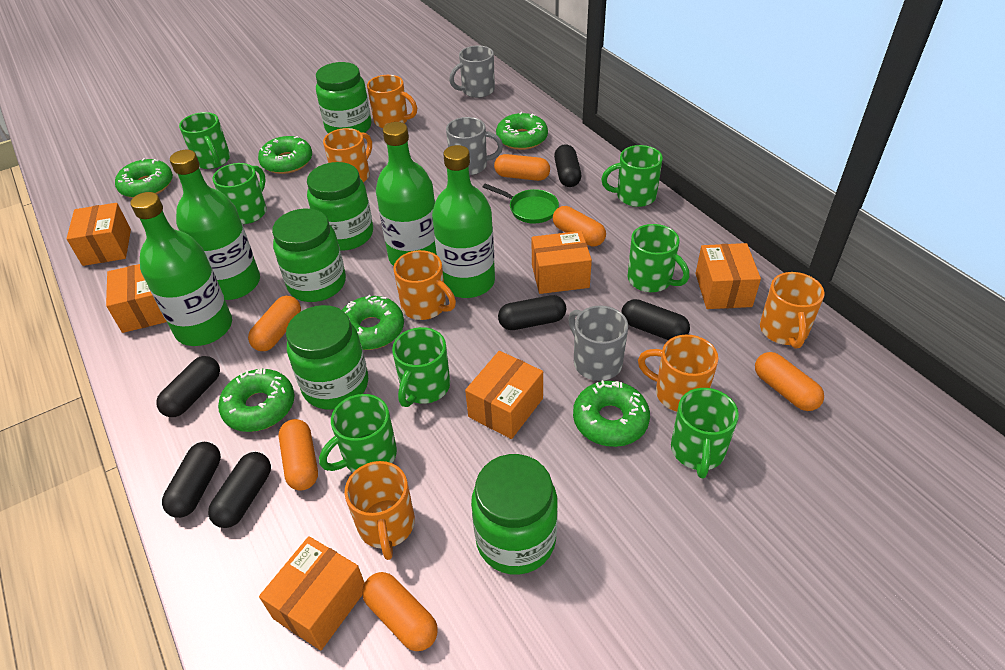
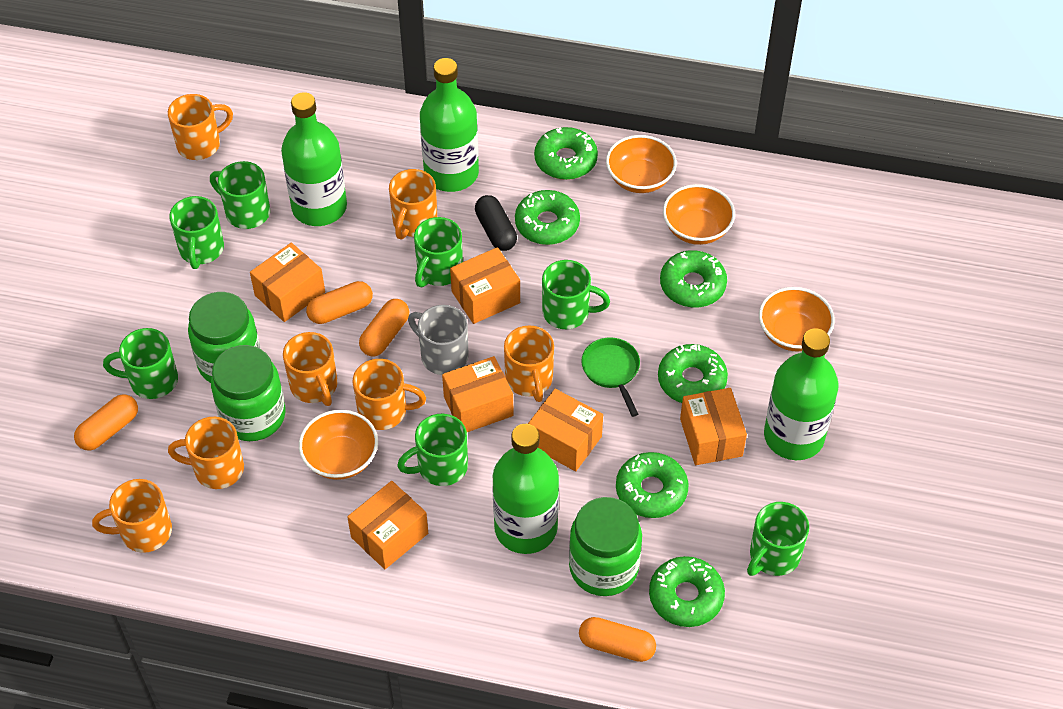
black capsule: 6 -> 1
green jar: 5 -> 3
grey mug: 3 -> 1
orange bowl: 0 -> 4
orange capsule: 6 -> 4
orange mug: 6 -> 7

